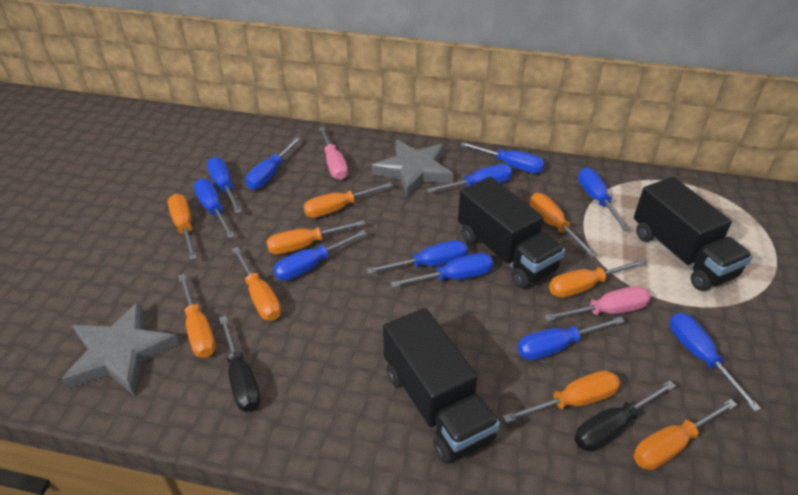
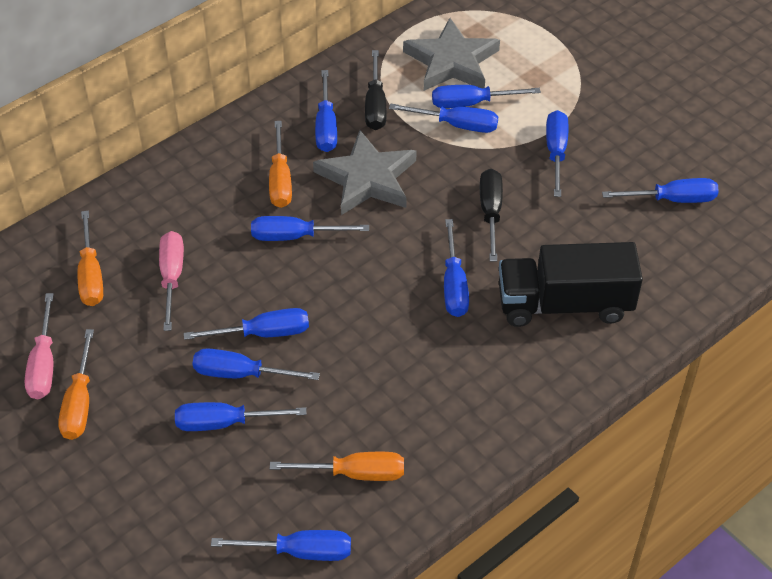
black truck: 3 -> 1
orange screwdriver: 9 -> 4

